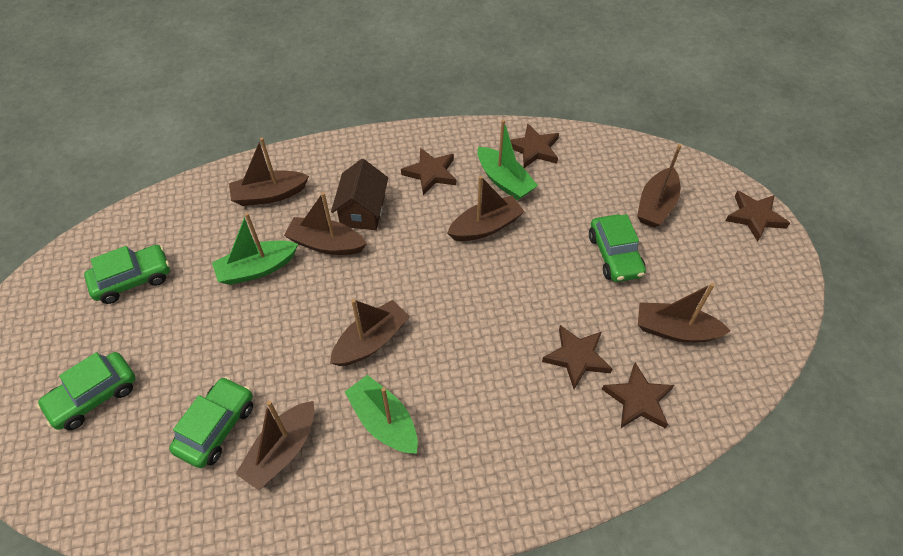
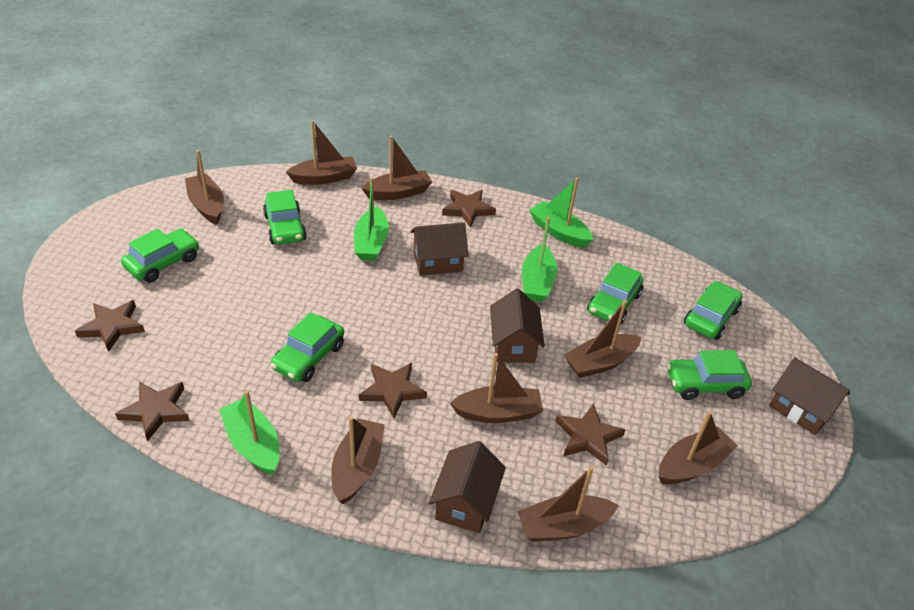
brown boat: 7 -> 8
brown house: 1 -> 4
green boat: 3 -> 4
green car: 4 -> 6

